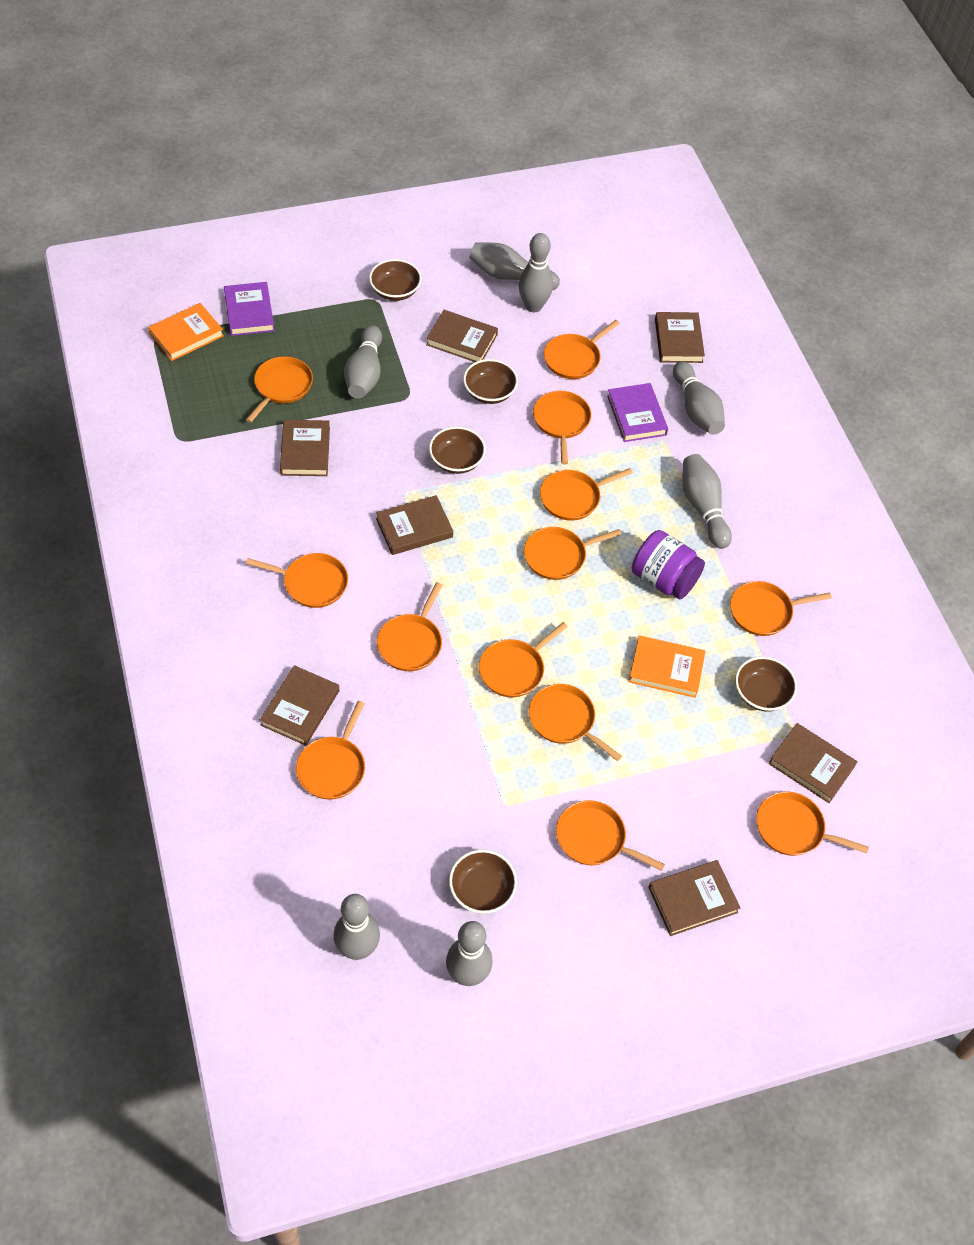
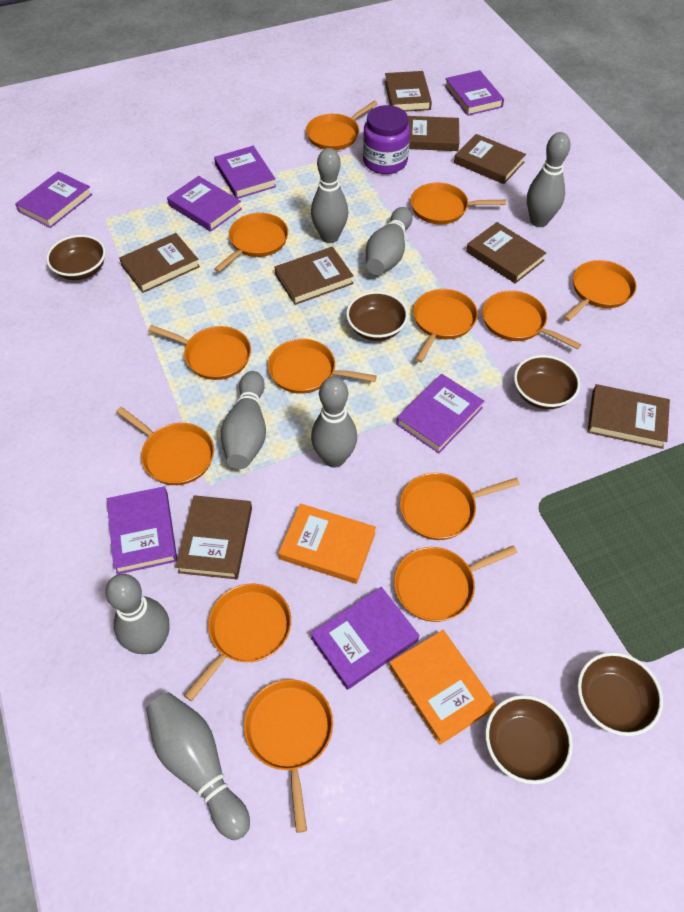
brown book: 7 -> 8
purple book: 2 -> 7

